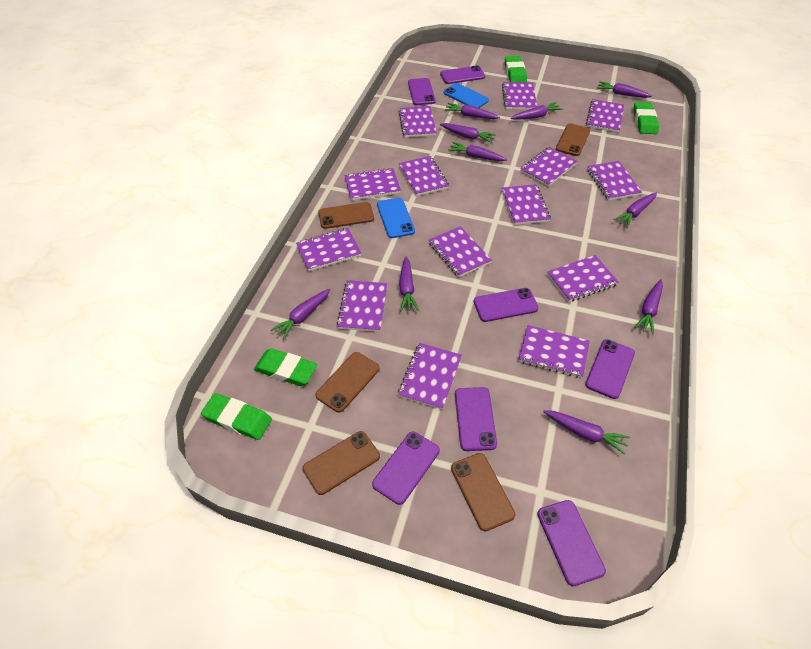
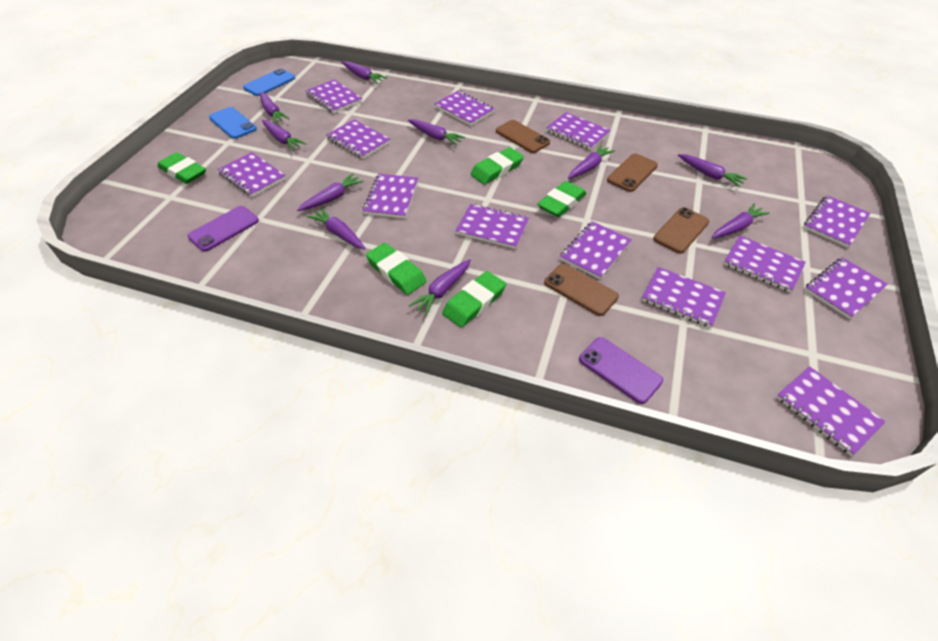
brown phone: 5 -> 4
green eraser: 4 -> 5
purple notebook: 14 -> 13
purple phone: 7 -> 2

